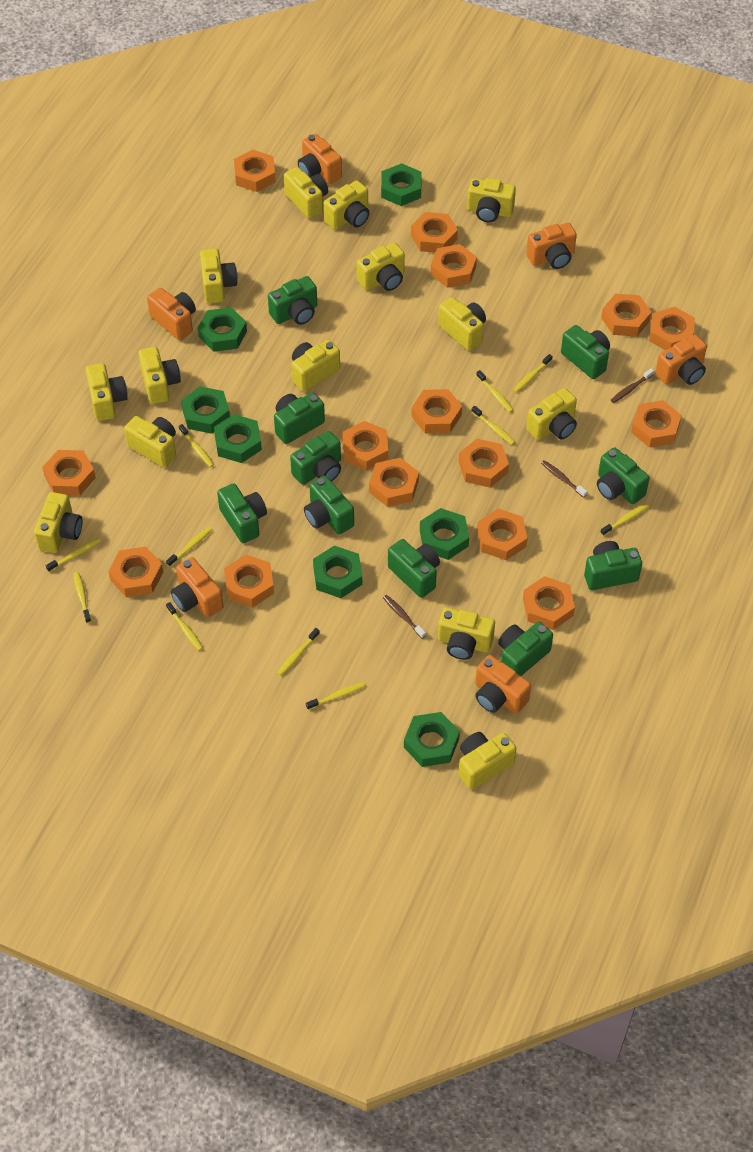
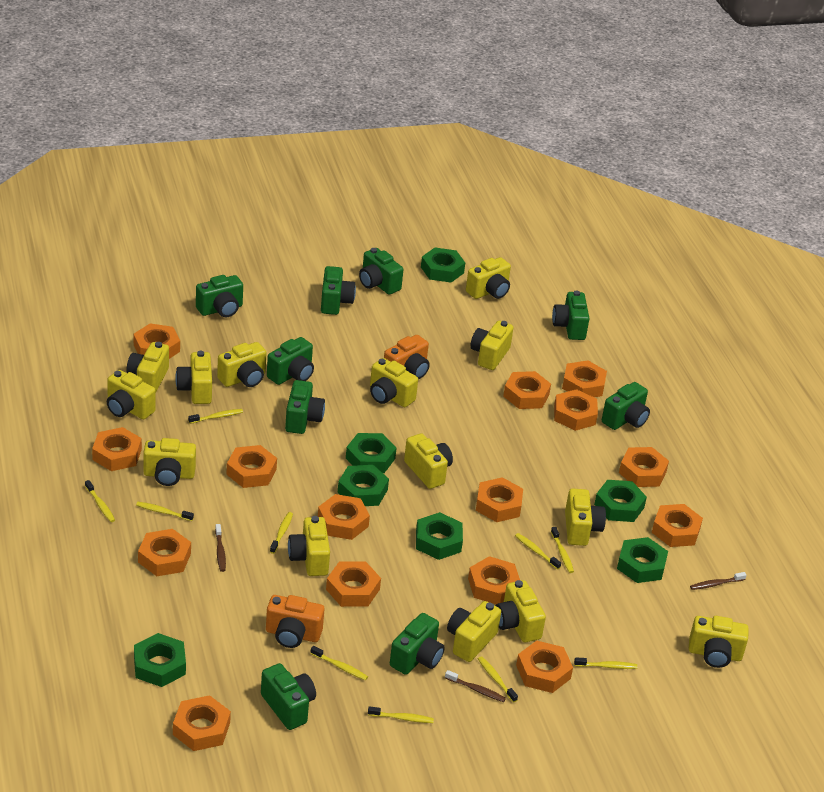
green camera: 10 -> 9
orange camera: 6 -> 2
yellow toothbrush: 11 -> 10

